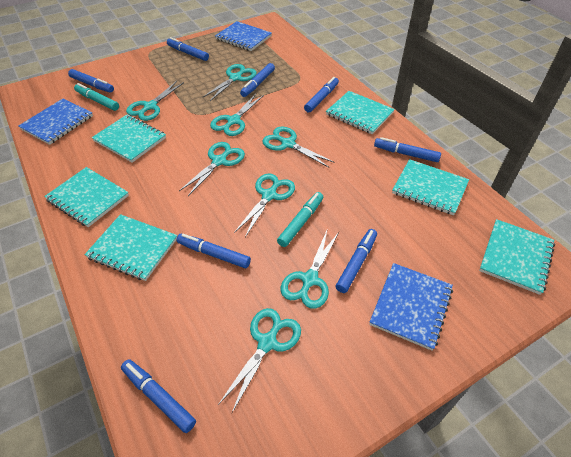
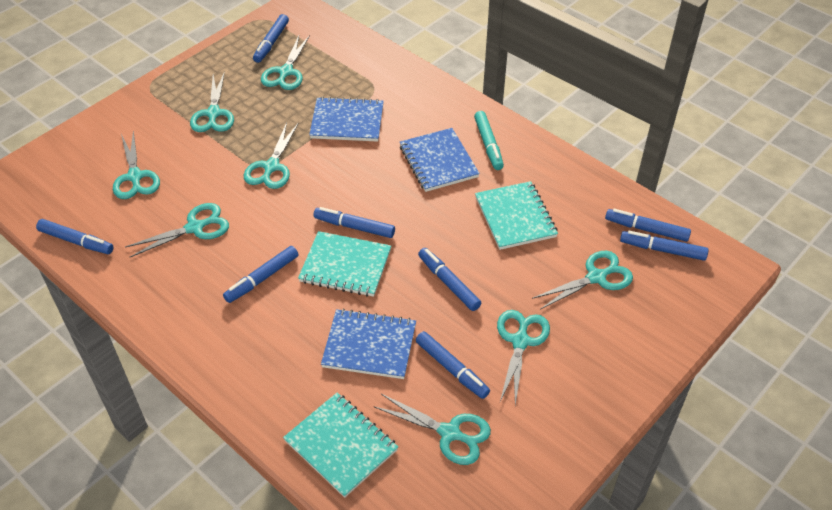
turquoise marker: 2 -> 1
turquoise notebook: 6 -> 3

